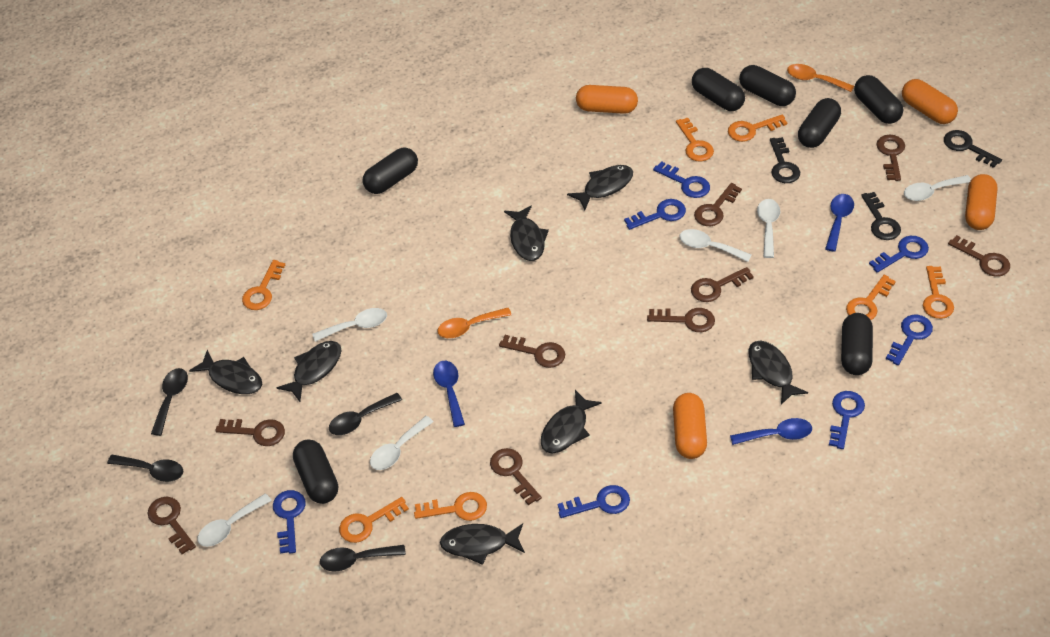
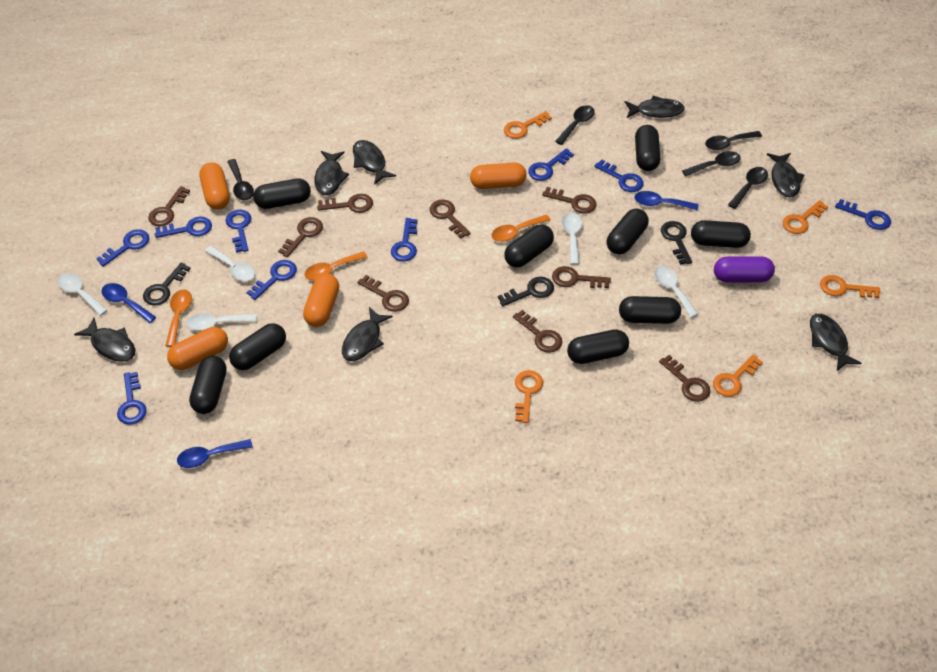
black capsule: 7 -> 9
black spoon: 4 -> 5
blue key: 7 -> 9
orange key: 7 -> 5
orange spoon: 2 -> 3
purple capsule: 0 -> 1
white spoon: 6 -> 5

